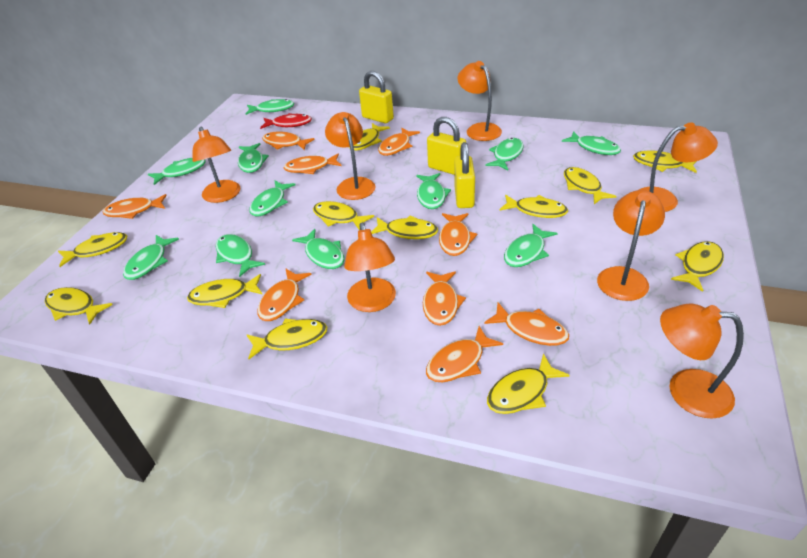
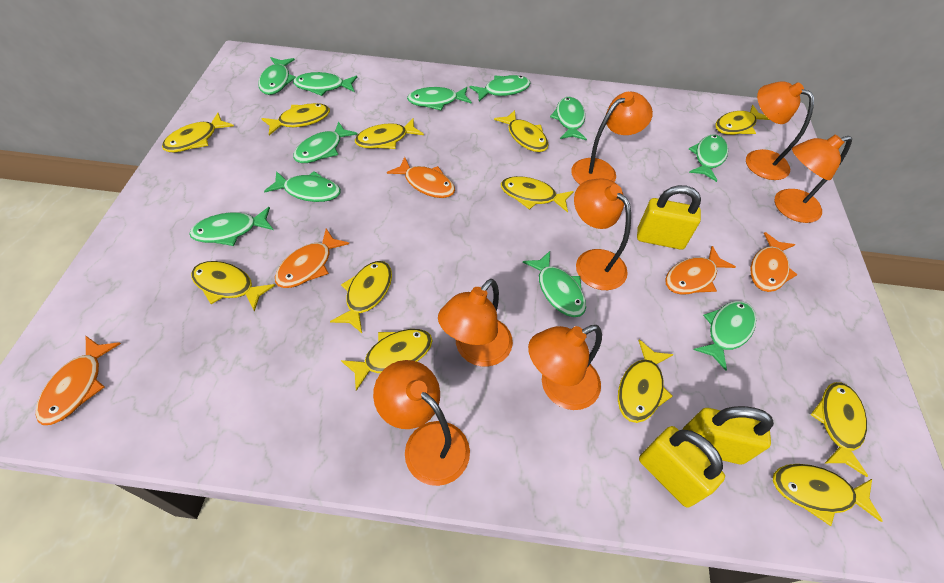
orange fish: 9 -> 5
red fish: 1 -> 0

